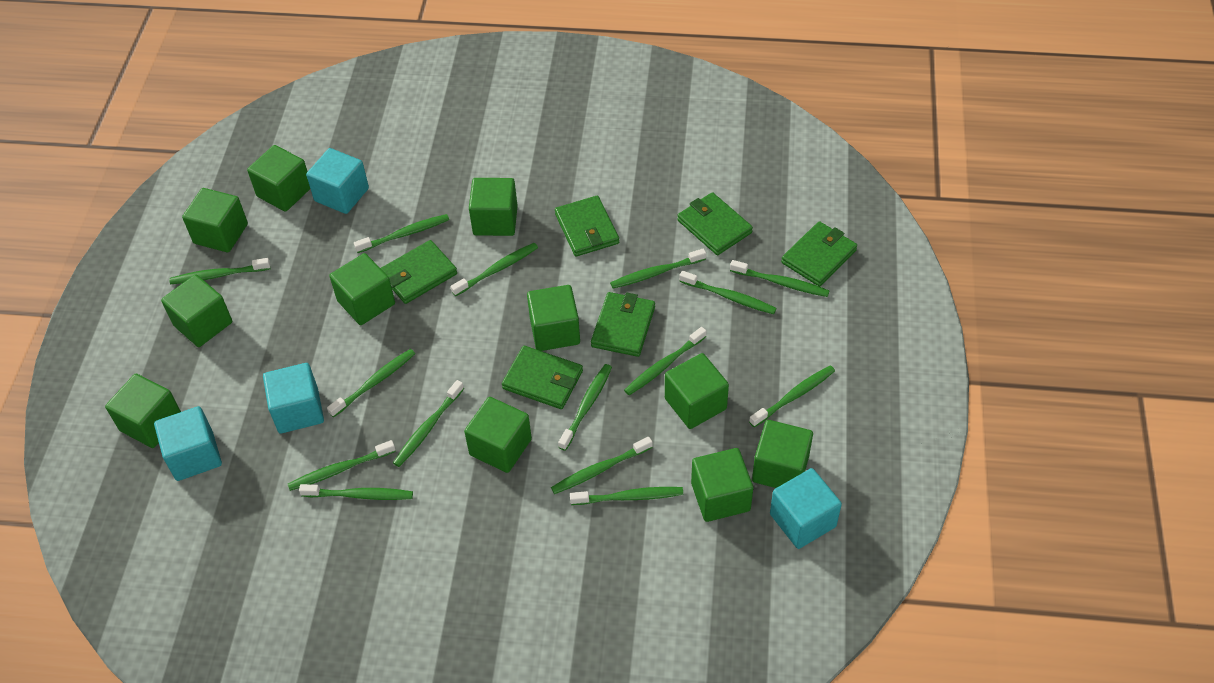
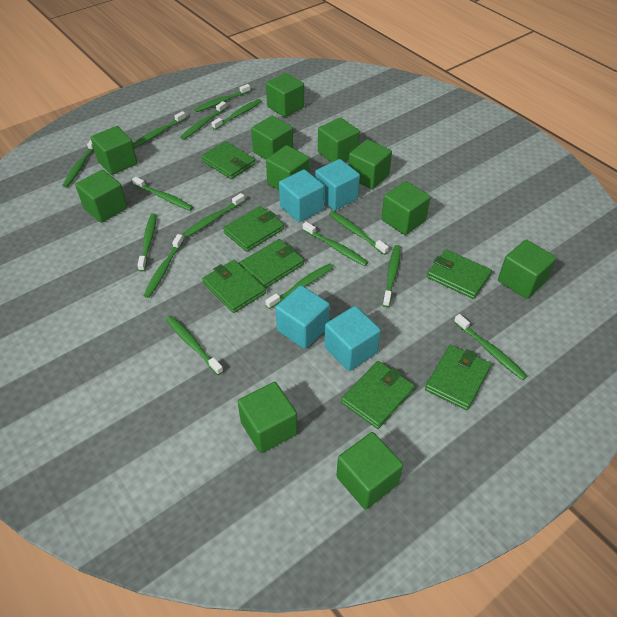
green wallet: 6 -> 7

